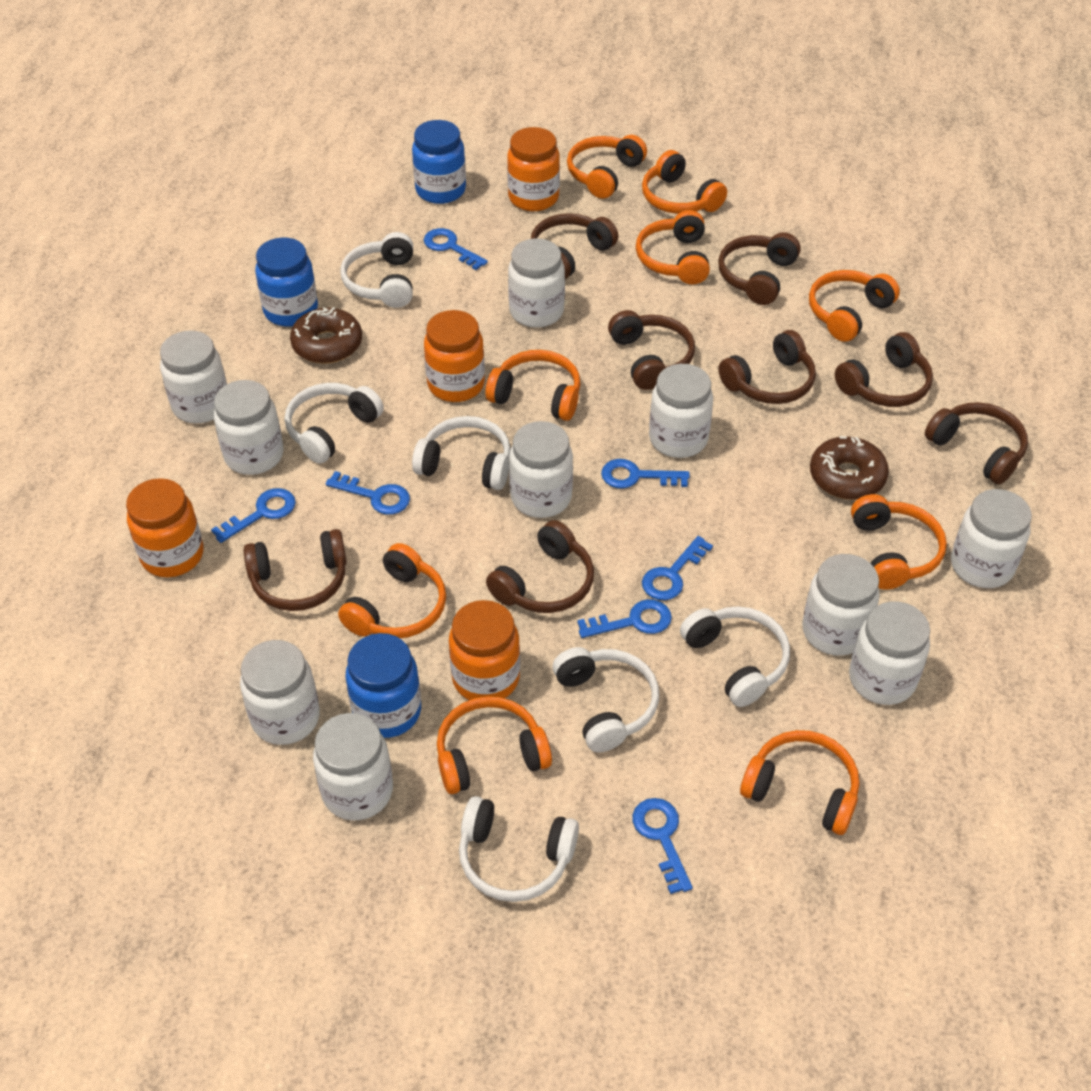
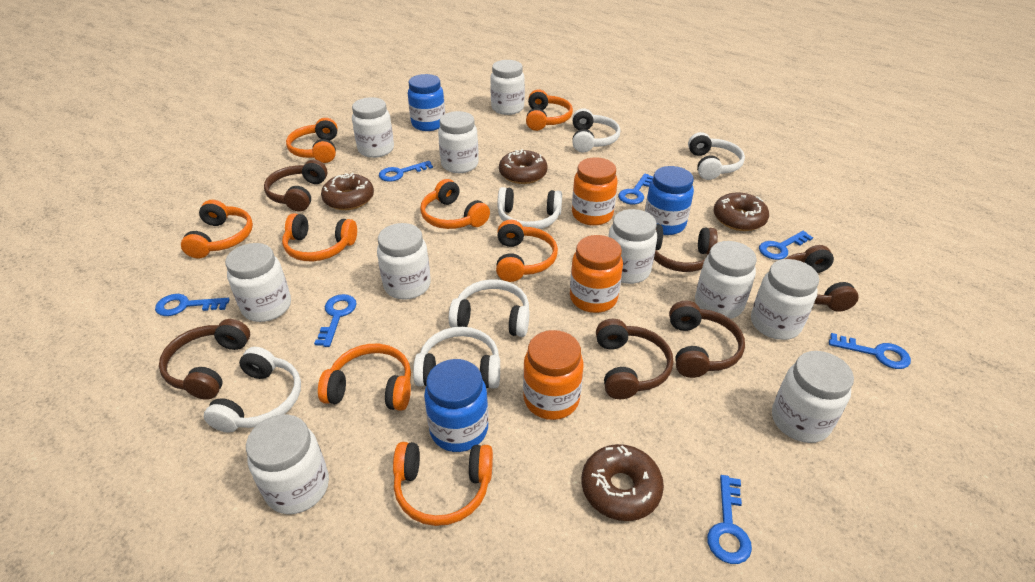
brown donut: 2 -> 4
brown headphones: 8 -> 6
orange headphones: 9 -> 8
orange jar: 4 -> 3

